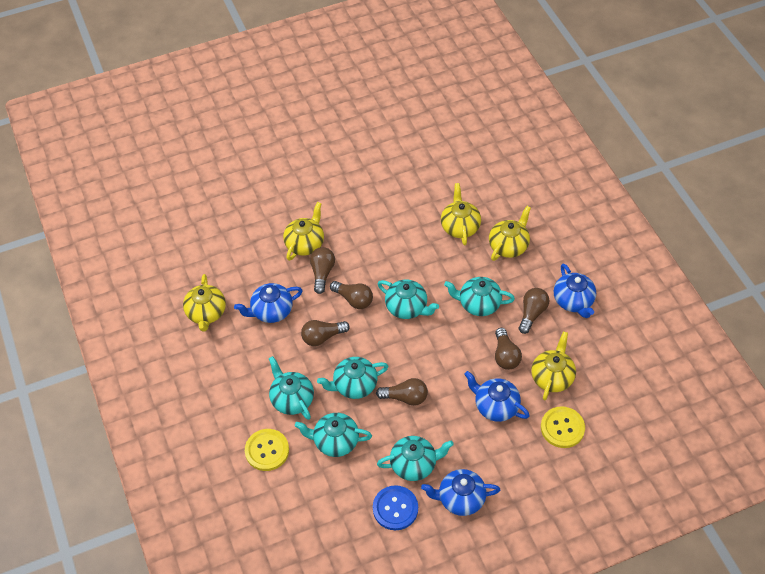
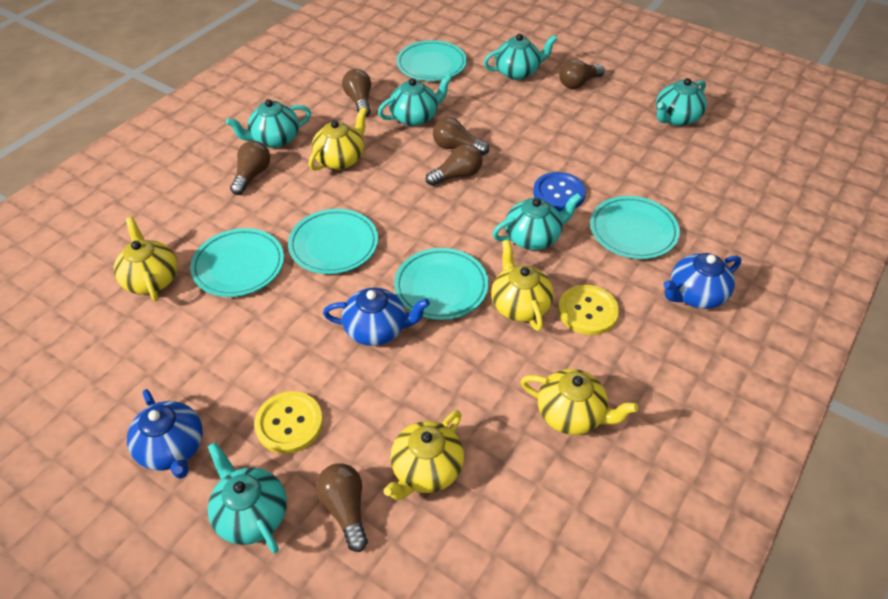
blue teapot: 4 -> 3
turquoise plate: 0 -> 5

